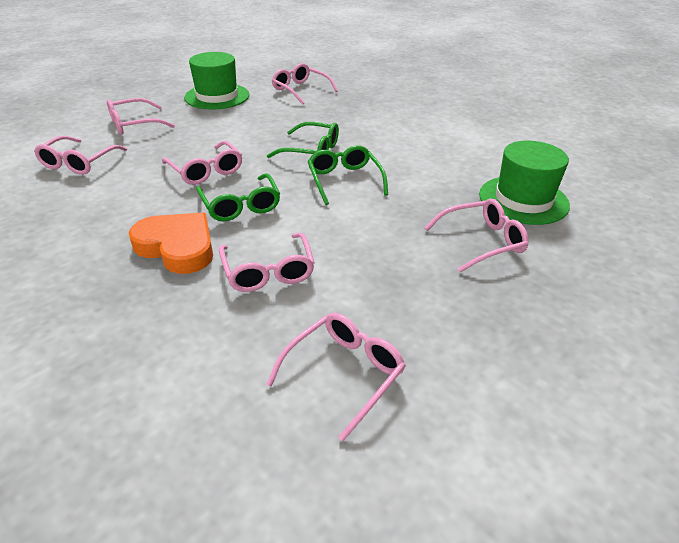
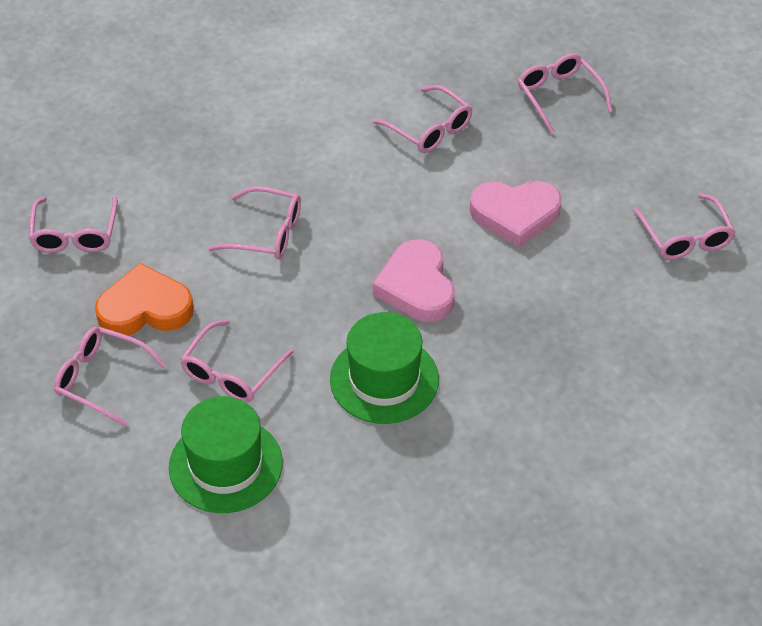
green glasses: 3 -> 0
pink heart: 0 -> 2

